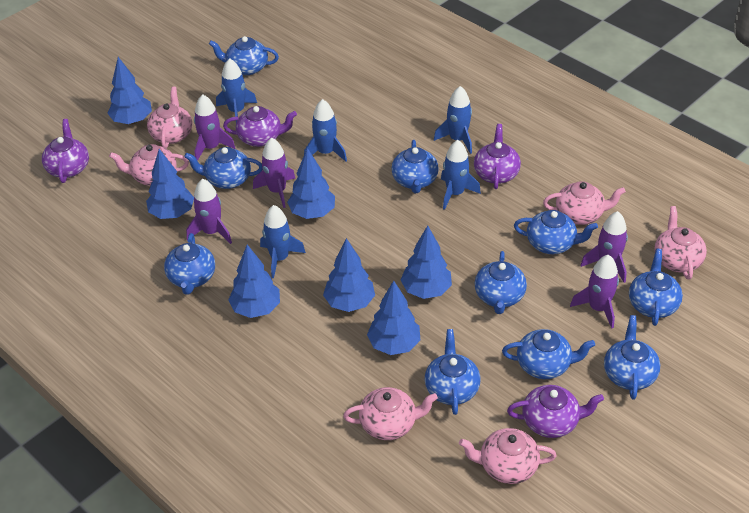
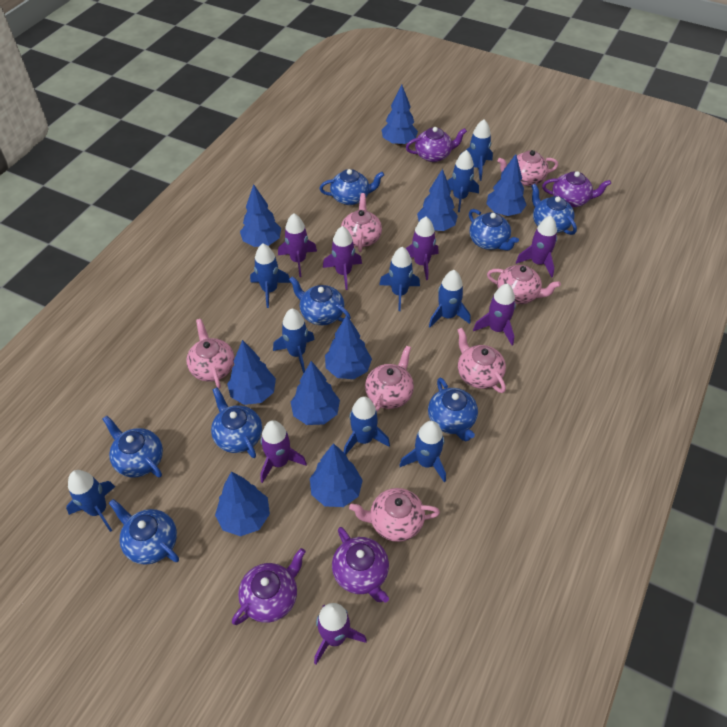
blue rocket: 5 -> 9
blue teapot: 10 -> 8
blue tree: 7 -> 9
pink teapot: 6 -> 7
purple rocket: 5 -> 7

